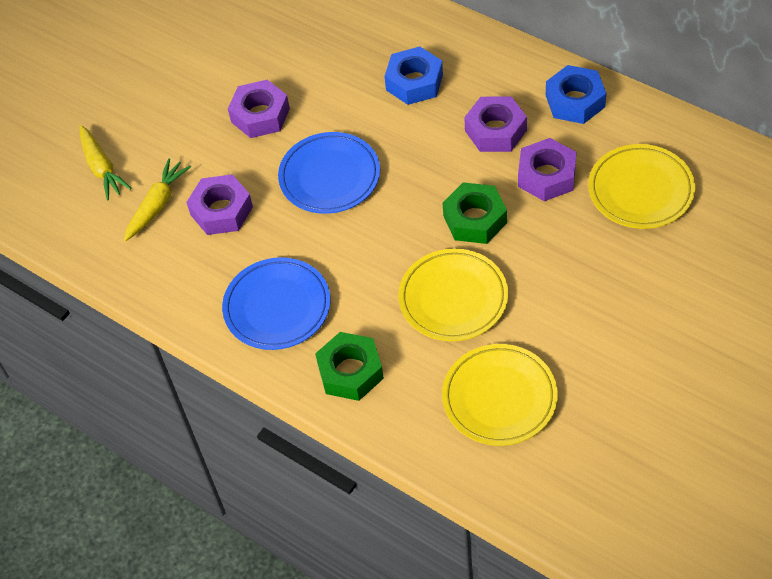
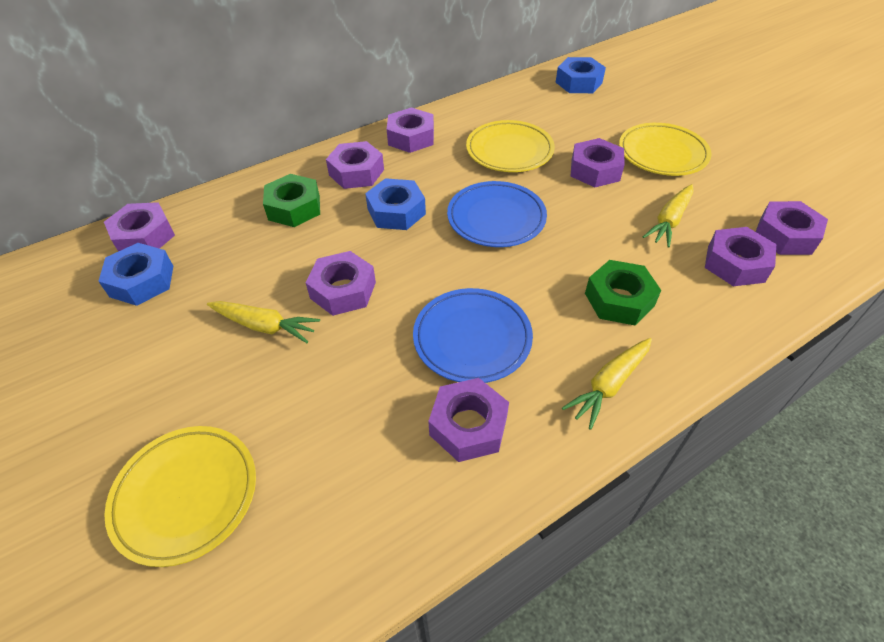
blue nut: 2 -> 3
purple nut: 4 -> 8
yellow carrot: 2 -> 3

